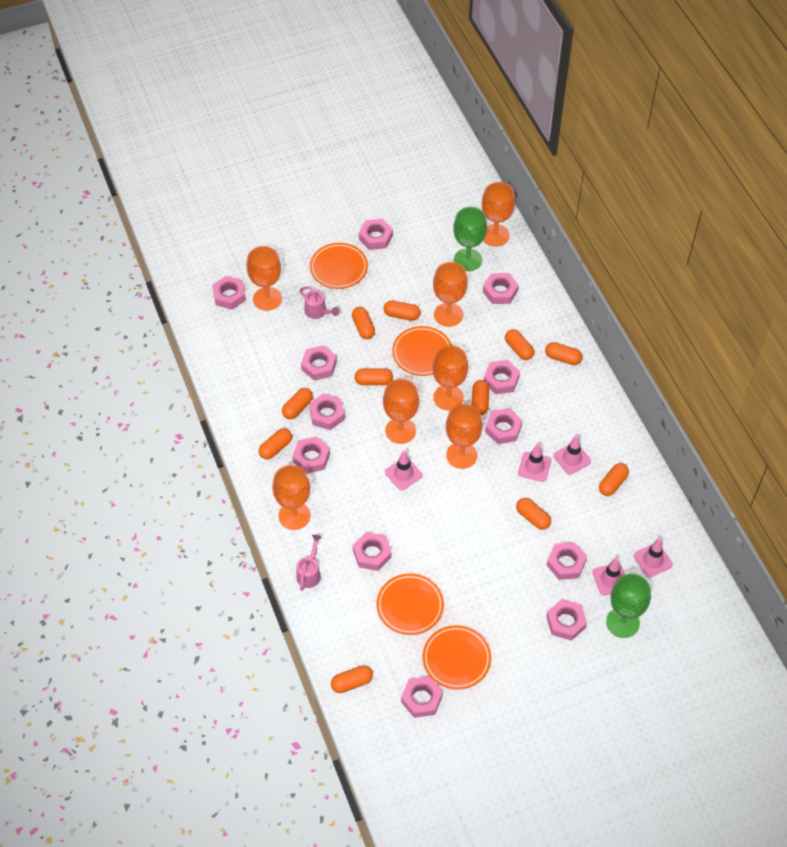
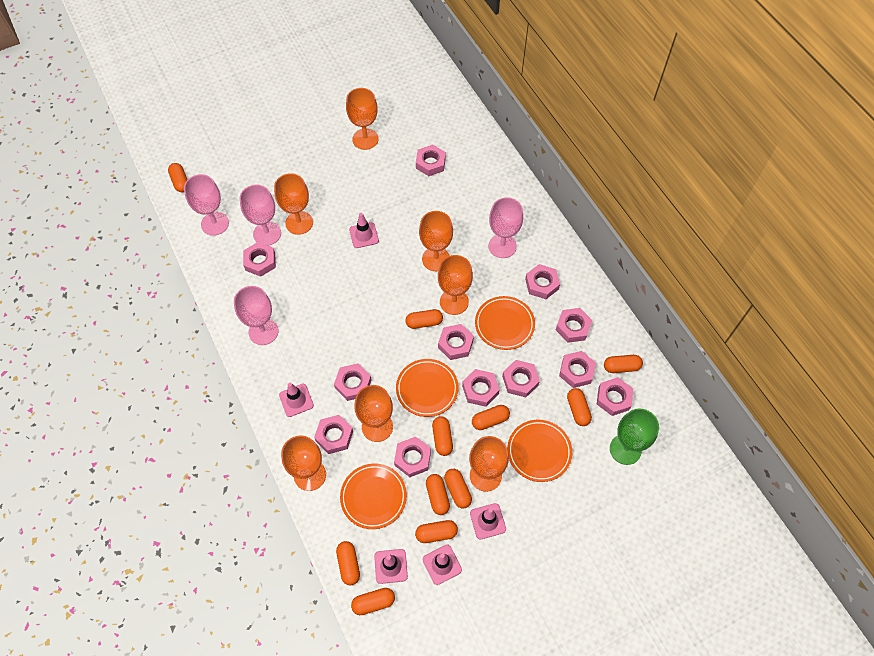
green goblet: 2 -> 1
pink goblet: 0 -> 4
pink watering can: 2 -> 0

